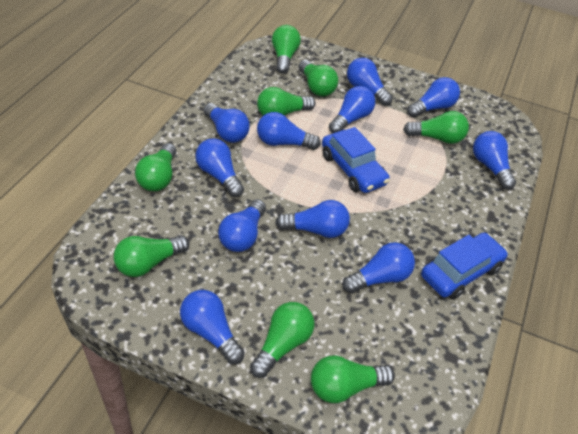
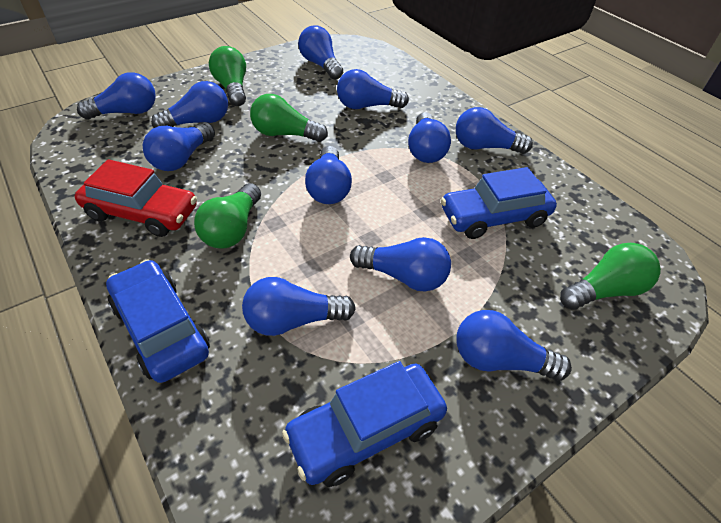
blue car: 2 -> 3
green light bulb: 8 -> 4
red car: 0 -> 1

